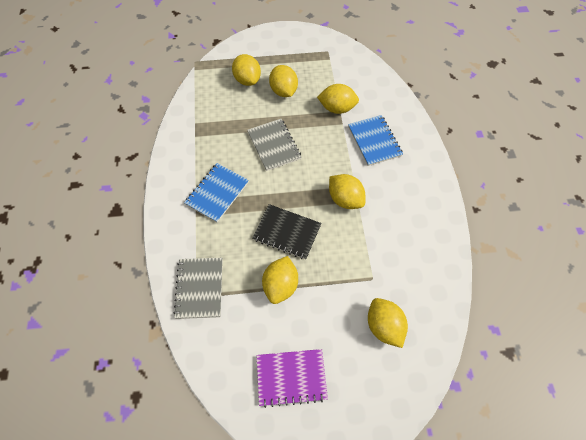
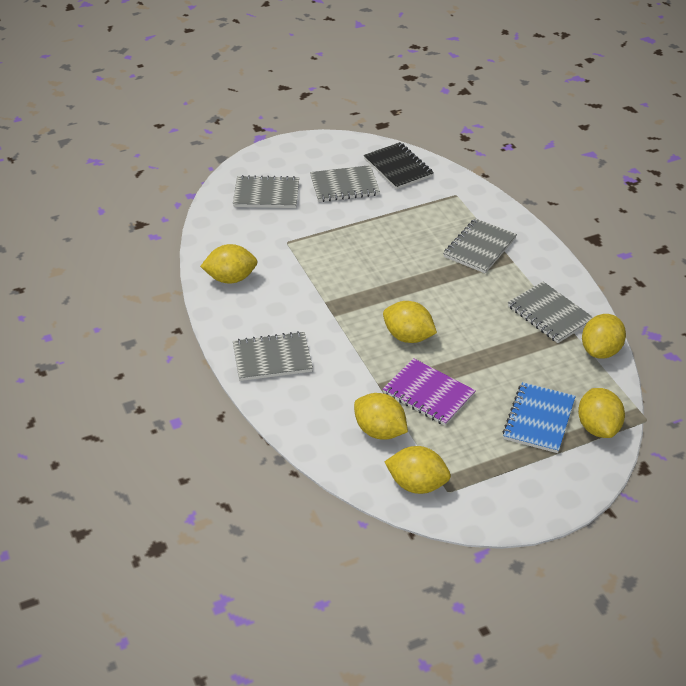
blue notebook: 2 -> 1
grey notebook: 2 -> 5

